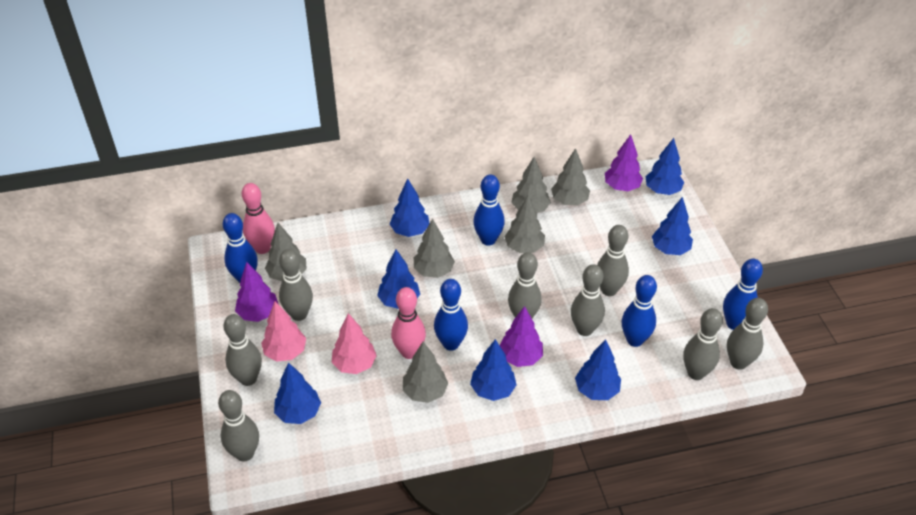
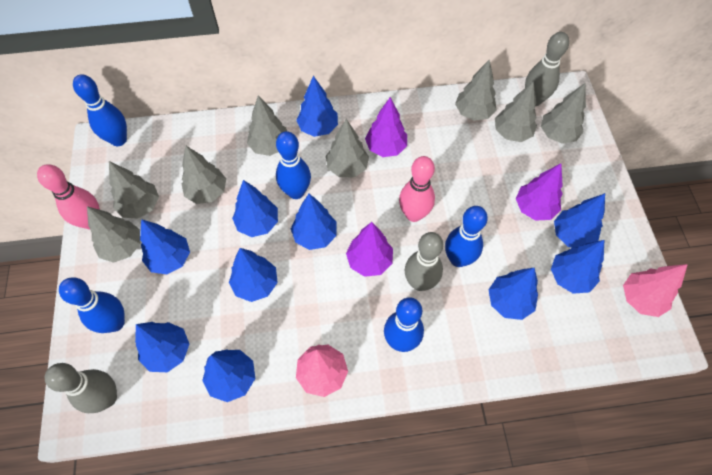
blue tree: 7 -> 10
grey bowling pin: 8 -> 3
grey tree: 6 -> 8

